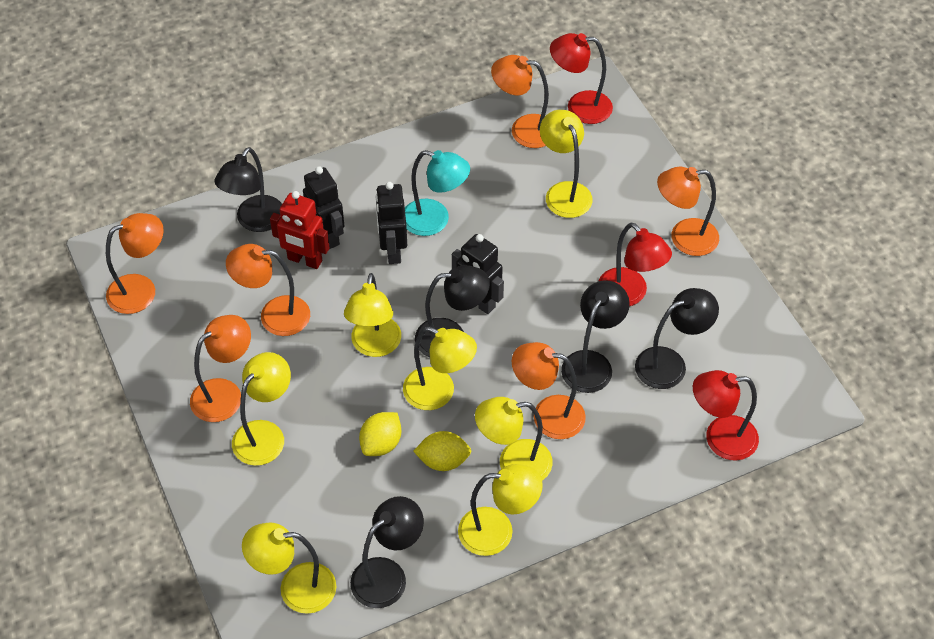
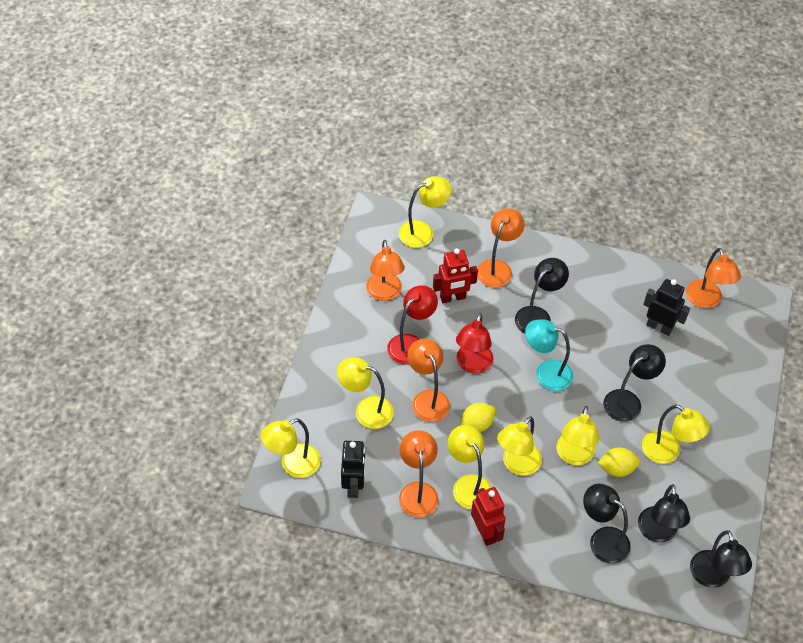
black robot: 3 -> 2
orange lamp: 6 -> 5
red lamp: 3 -> 2
red robot: 1 -> 2

